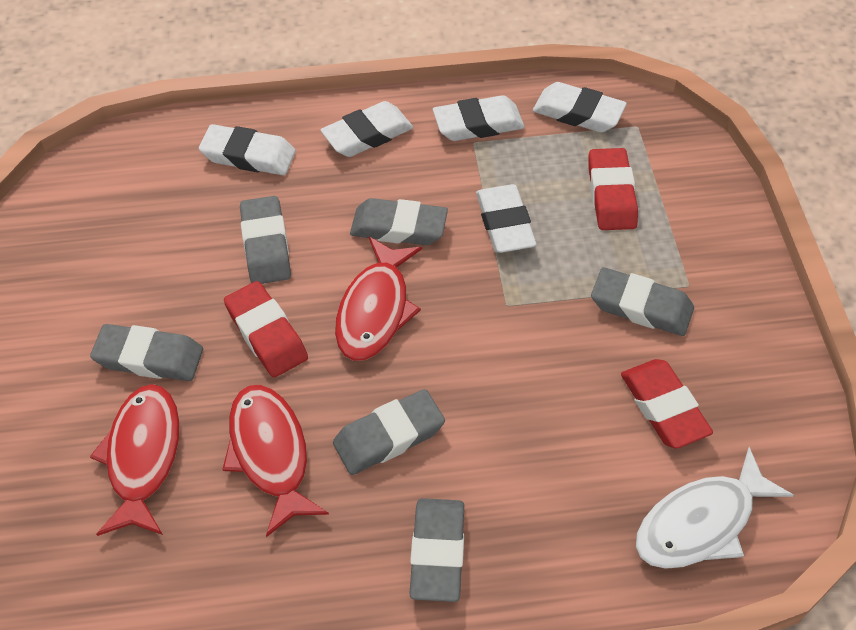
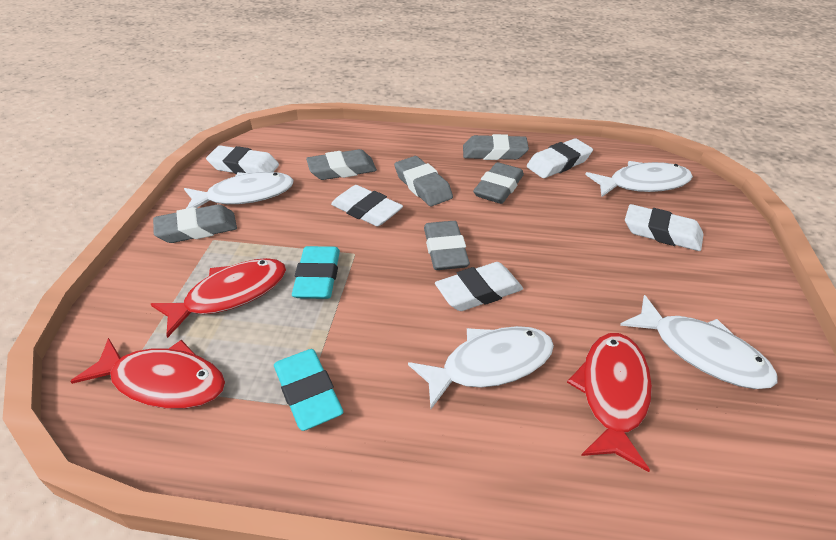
red eraser: 3 -> 0
turquoise eraser: 0 -> 2
white fish: 1 -> 4

